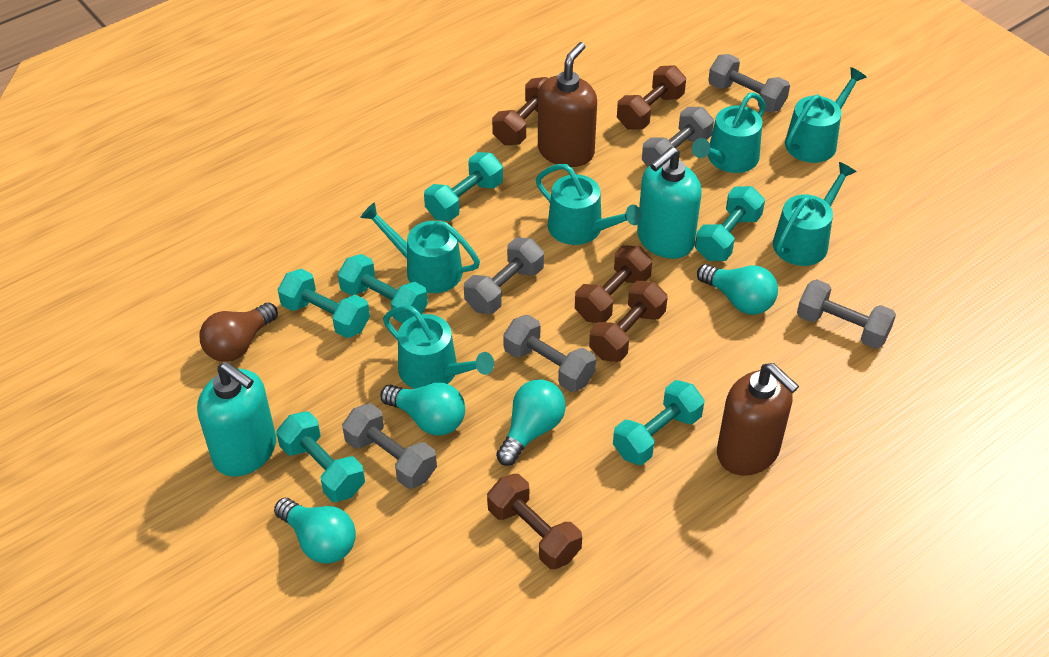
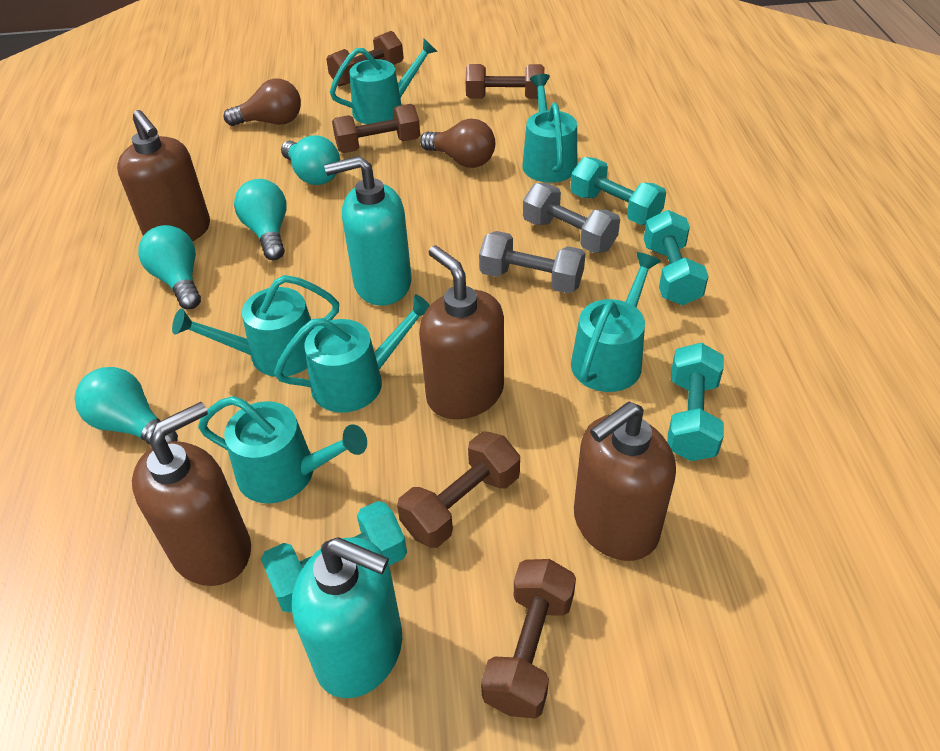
brown light bulb: 1 -> 2
brown soap dispenser: 2 -> 4
grey dumbbell: 6 -> 2
turquoise dumbbell: 6 -> 4

